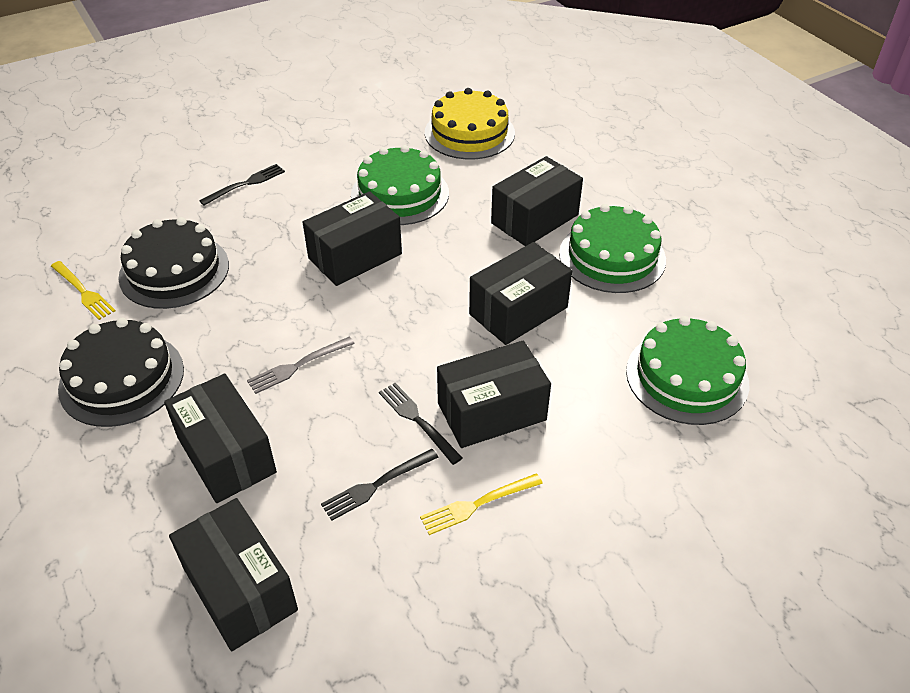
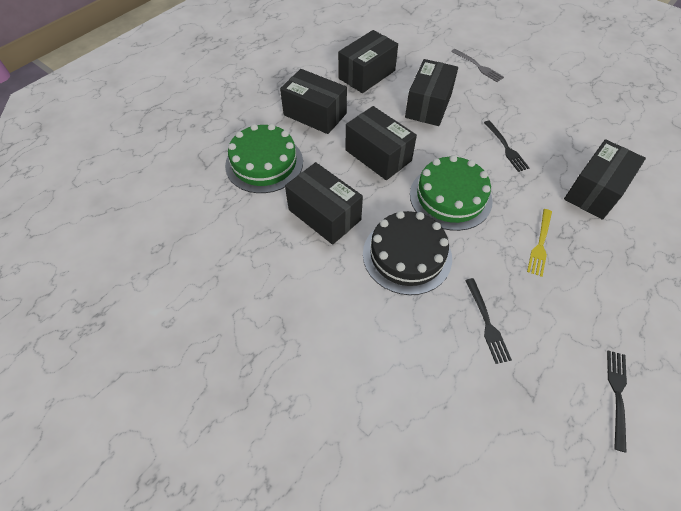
black cake: 2 -> 1
green cake: 3 -> 2
yellow cake: 1 -> 0
yellow fork: 2 -> 1

